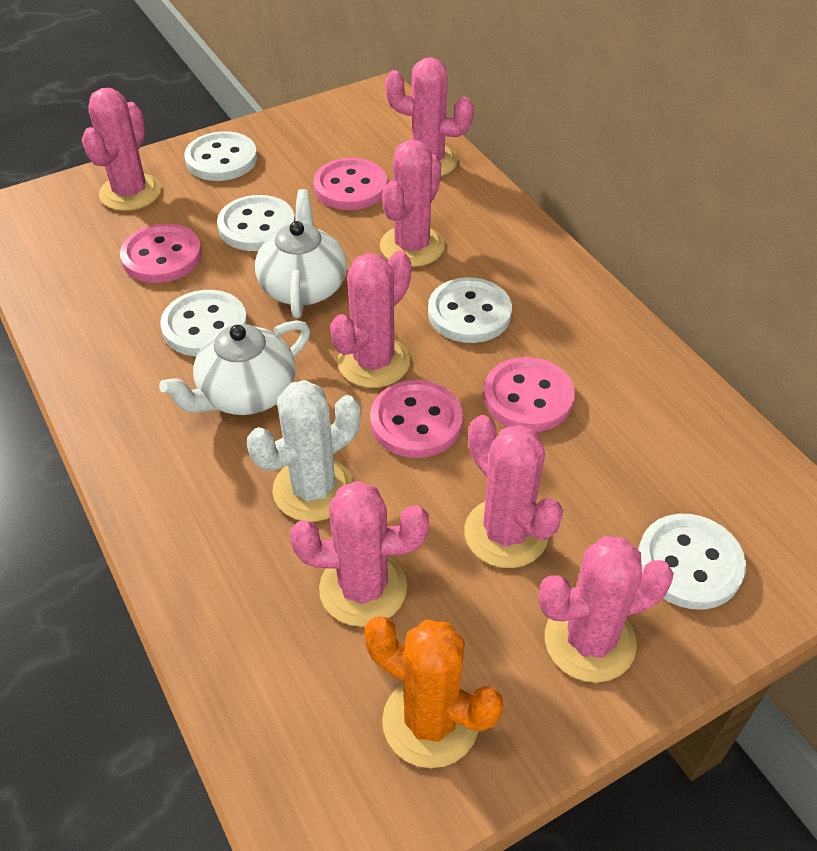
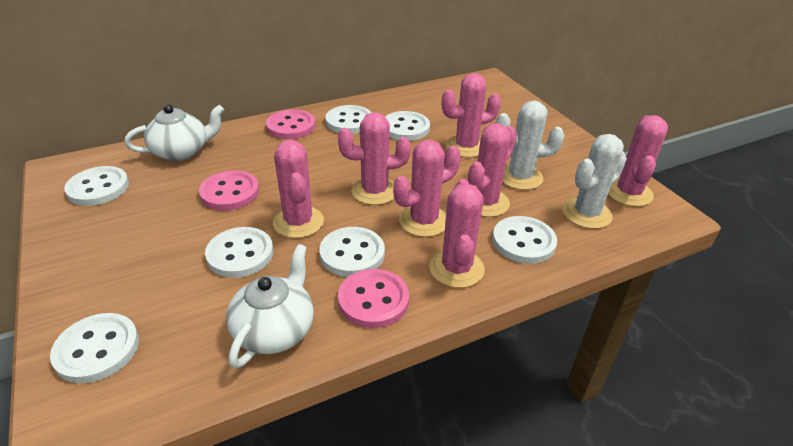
orange cactus: 1 -> 0
pink button: 4 -> 3
white button: 5 -> 7
white cactus: 1 -> 2

